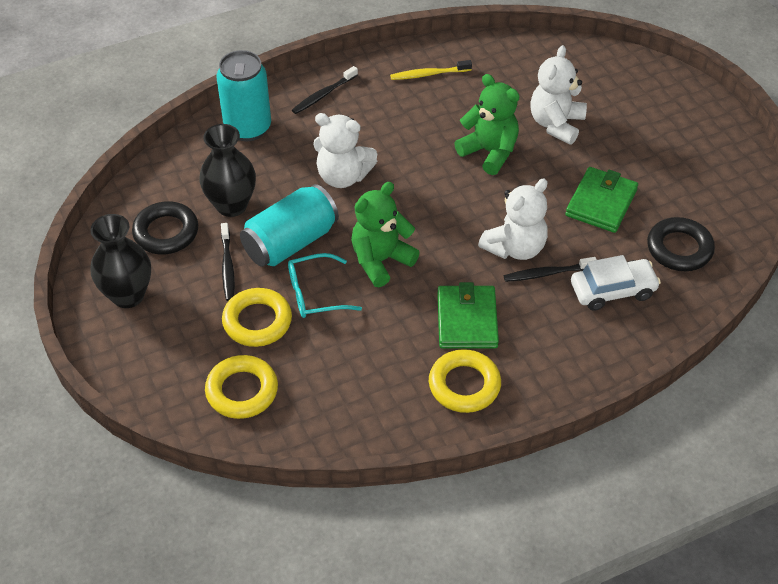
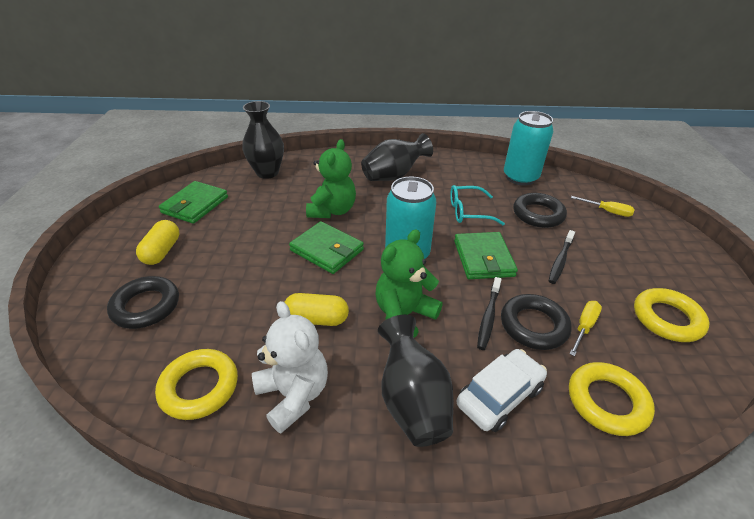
black ring: 2 -> 3
black toothbrush: 3 -> 2
black vase: 2 -> 3
green wallet: 2 -> 3
white teddy bear: 3 -> 1
yellow capsule: 0 -> 2
yellow screwdriver: 0 -> 2
yellow toothbrush: 1 -> 0

